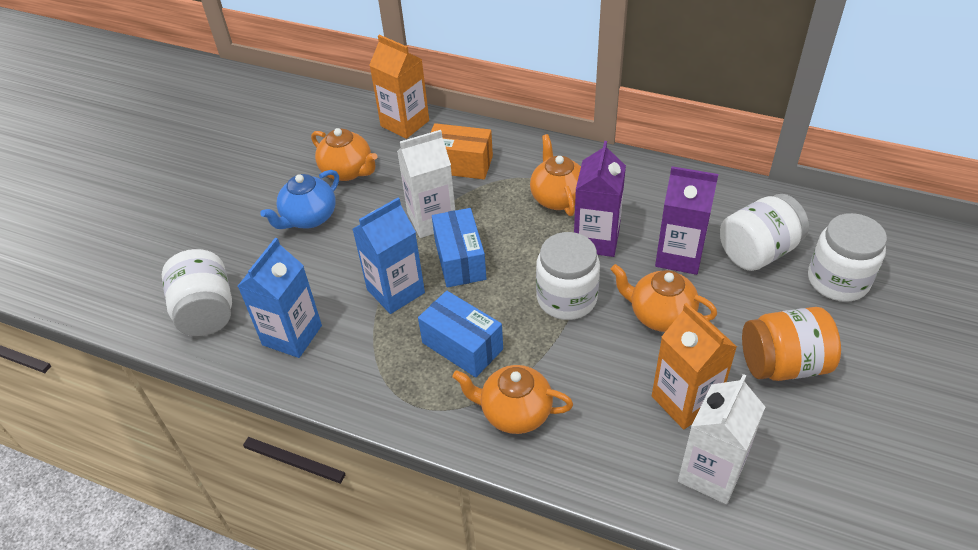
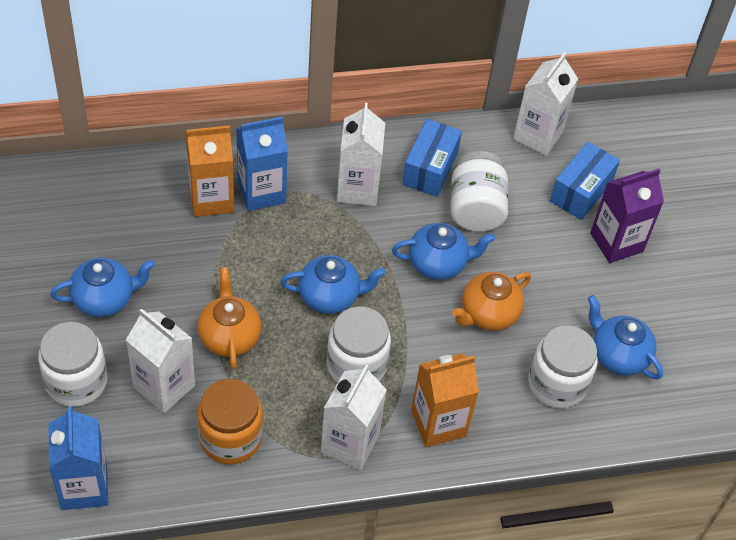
blue teapot: 1 -> 4
orange box: 1 -> 0
orange teapot: 4 -> 2
purple carton: 2 -> 1
white carton: 2 -> 4

